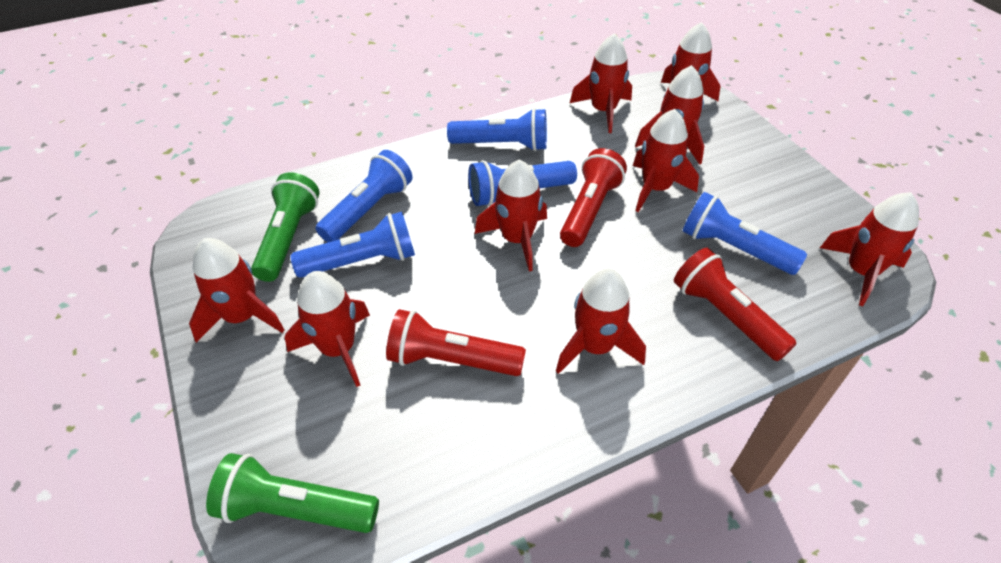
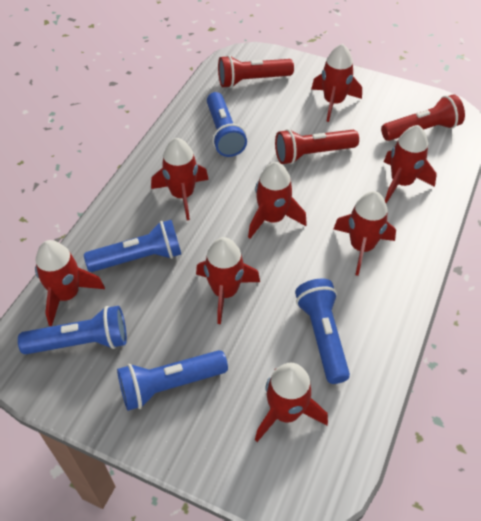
green flashlight: 2 -> 0
red rocket: 9 -> 8

